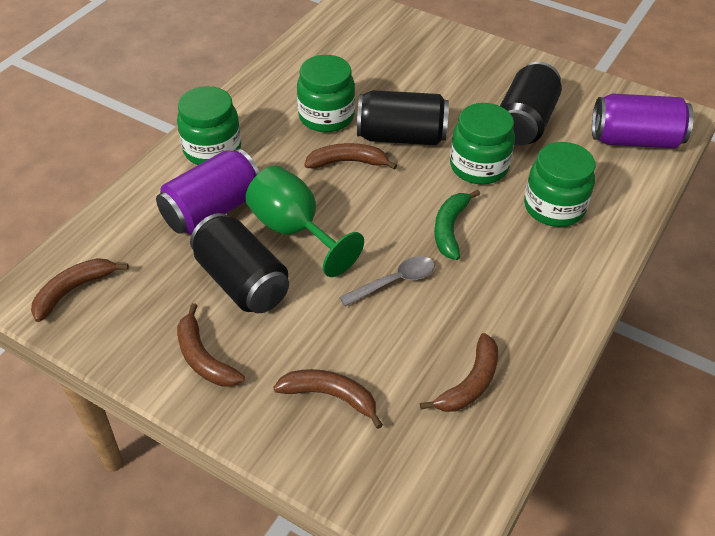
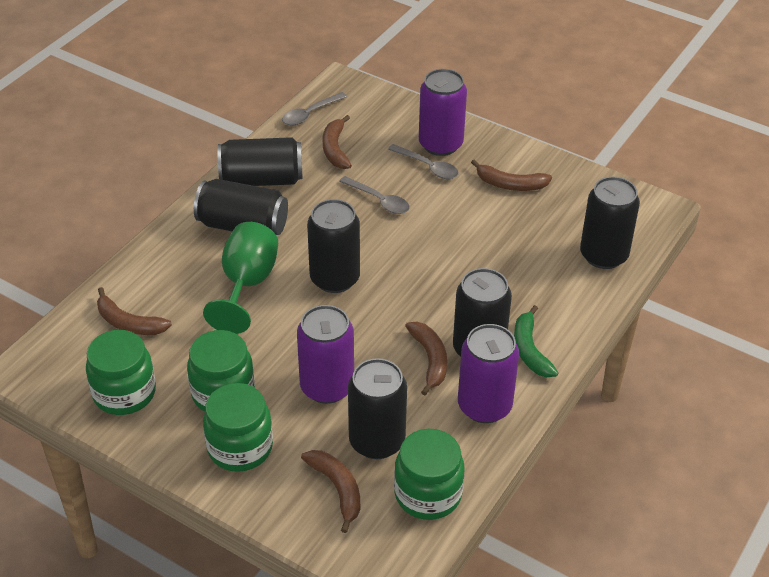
black can: 3 -> 6
grey spoon: 1 -> 3
purple can: 2 -> 3

